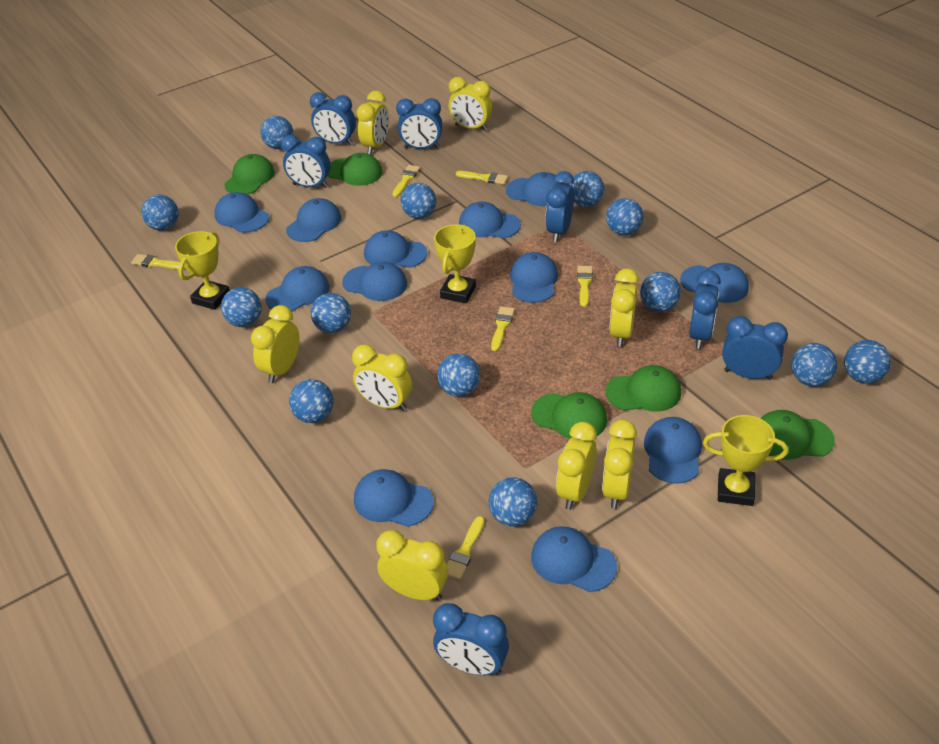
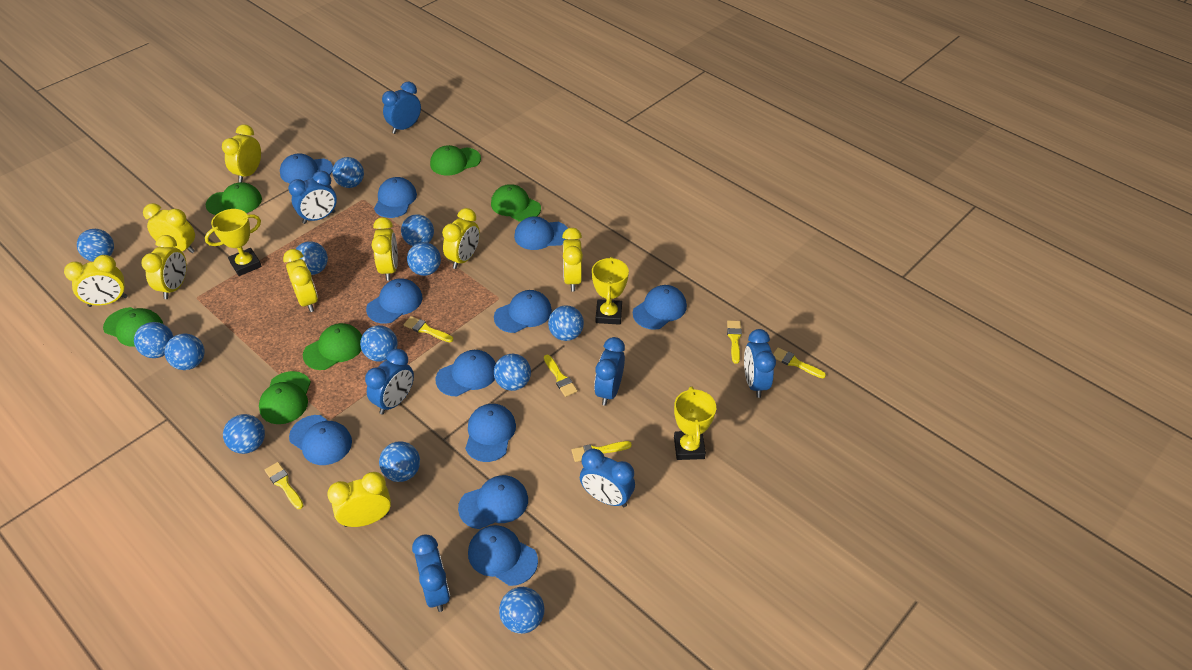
blue cap: 12 -> 11
green cap: 5 -> 6
yellow clock: 8 -> 9

